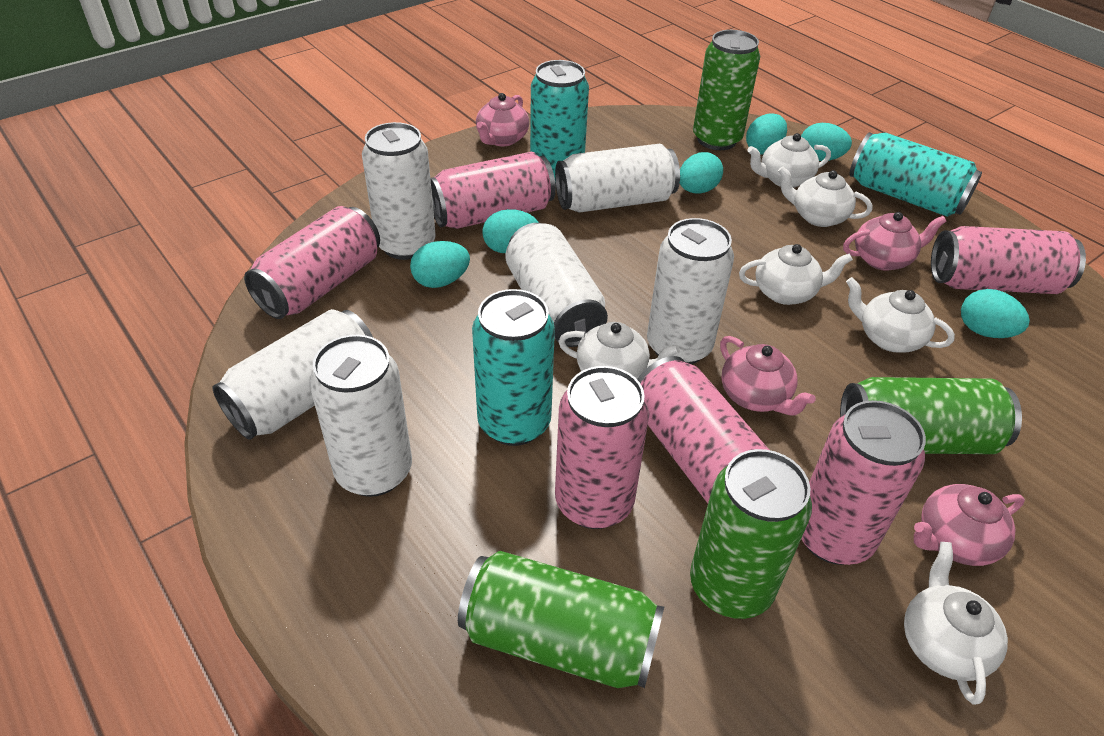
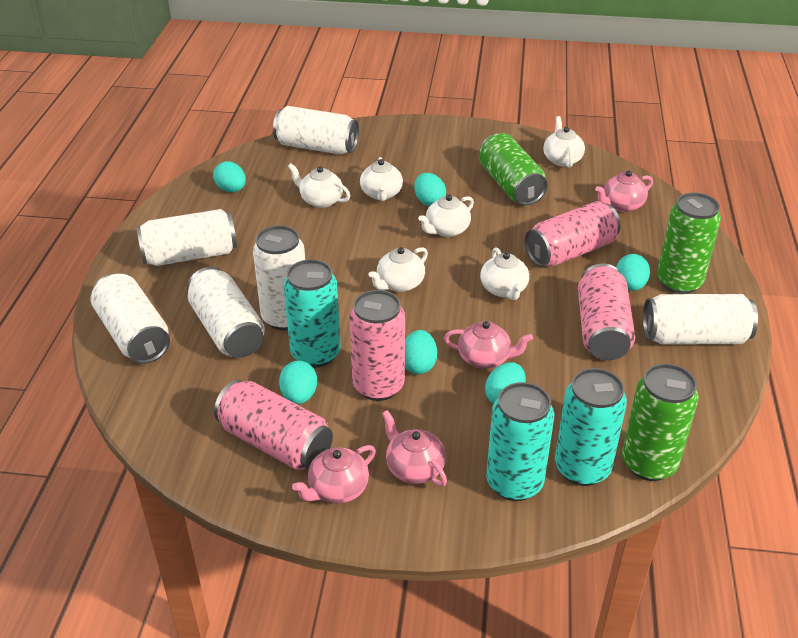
green can: 4 -> 3
pink can: 6 -> 4

